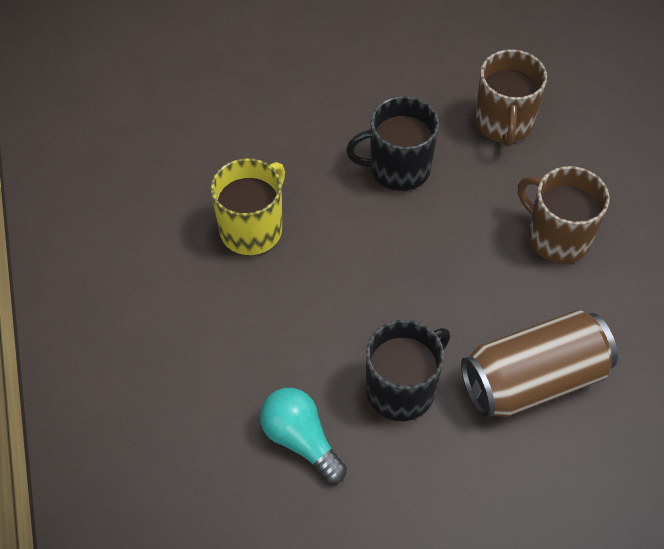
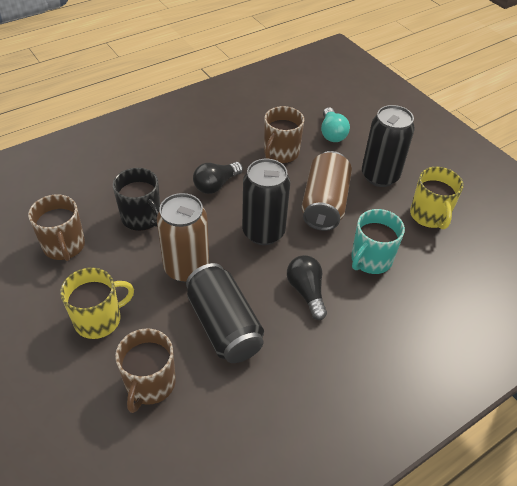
black can: 0 -> 3
black light bulb: 0 -> 2
black mug: 2 -> 1
brown can: 1 -> 2
brown mug: 2 -> 3
turquoise mug: 0 -> 1
yellow mug: 1 -> 2

